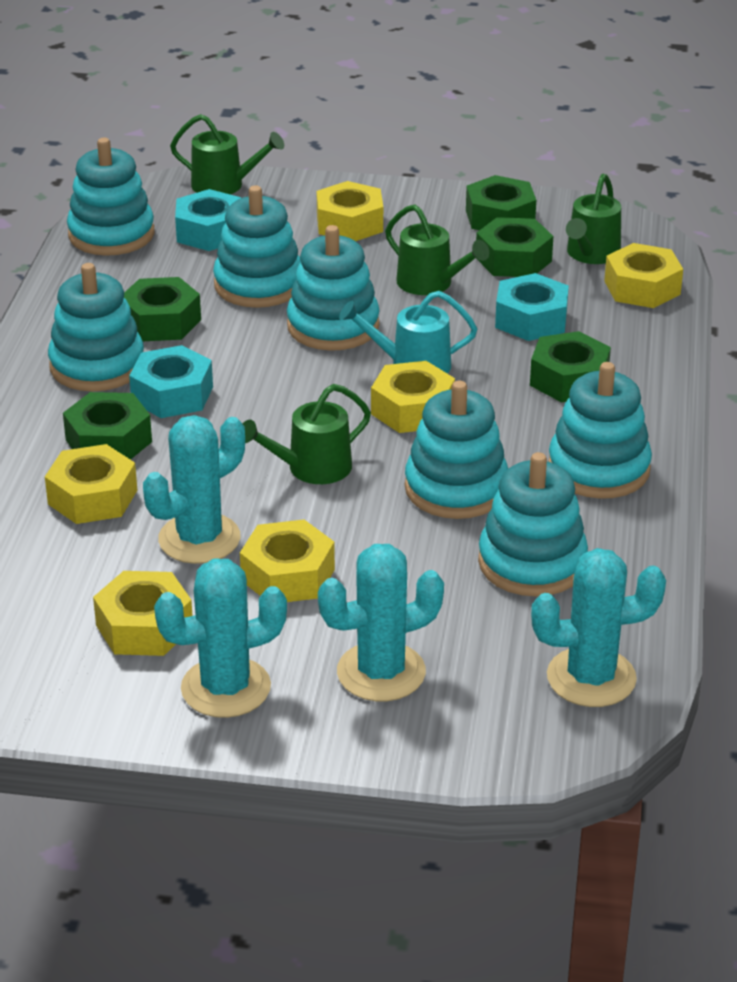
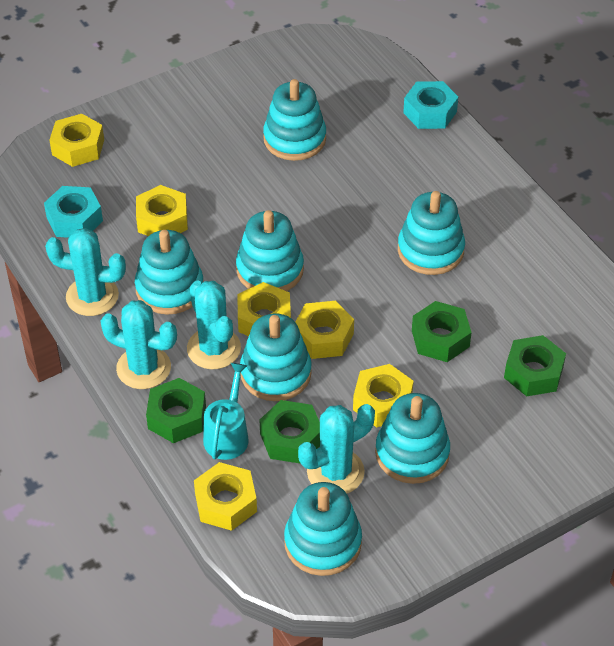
green nut: 5 -> 4
green watering can: 4 -> 0
turquoise nut: 3 -> 2

